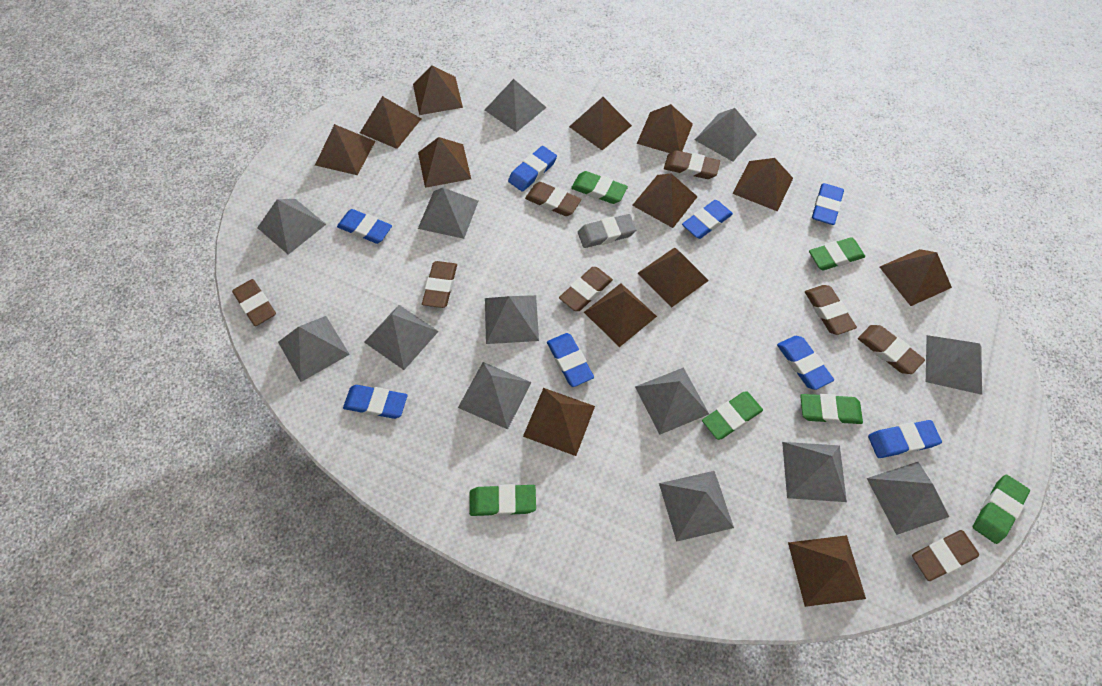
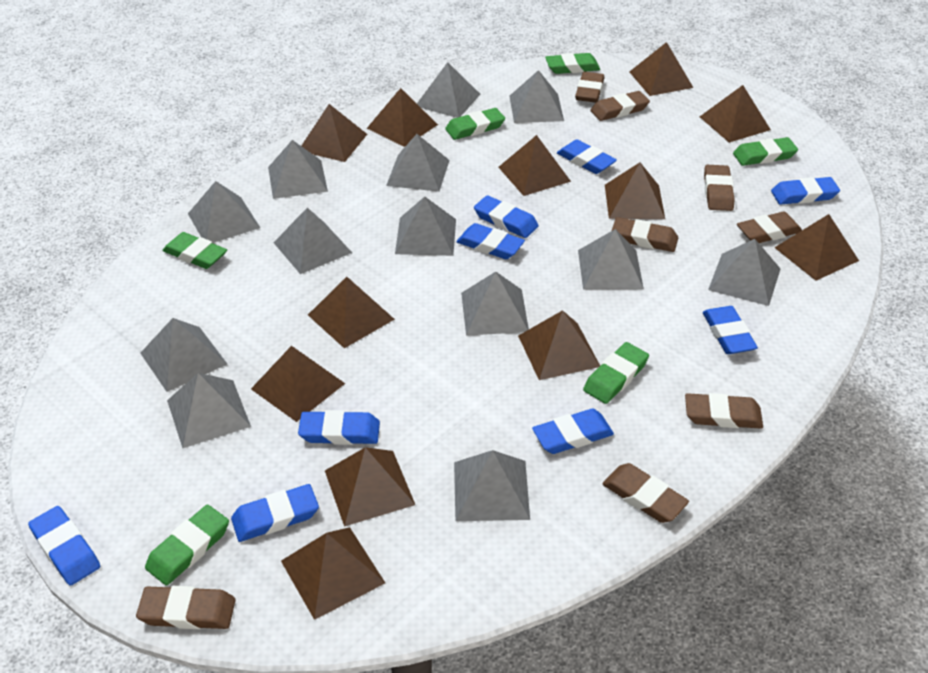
blue eraser: 8 -> 9
brown pyramid: 13 -> 12
grey eraser: 1 -> 0

